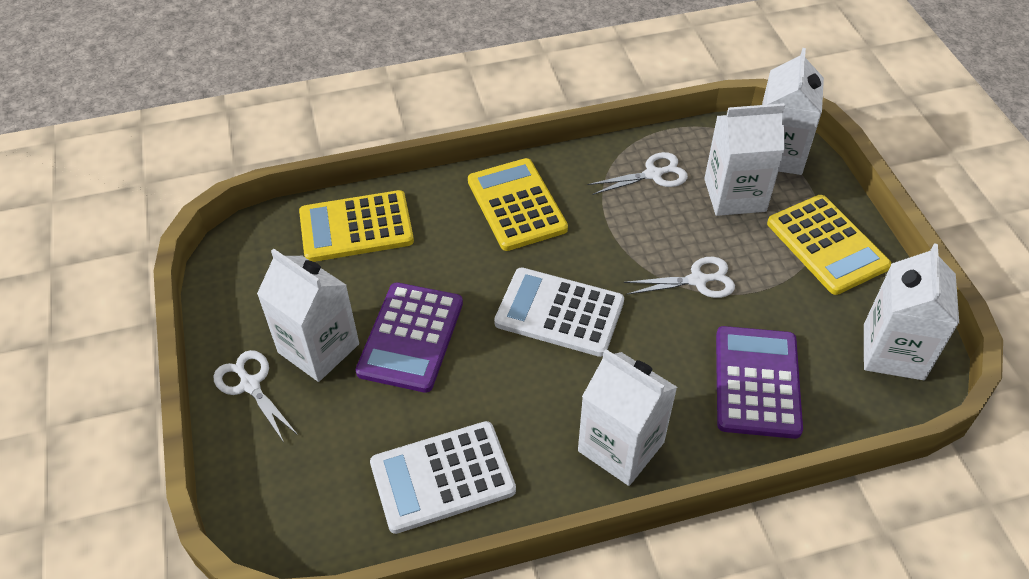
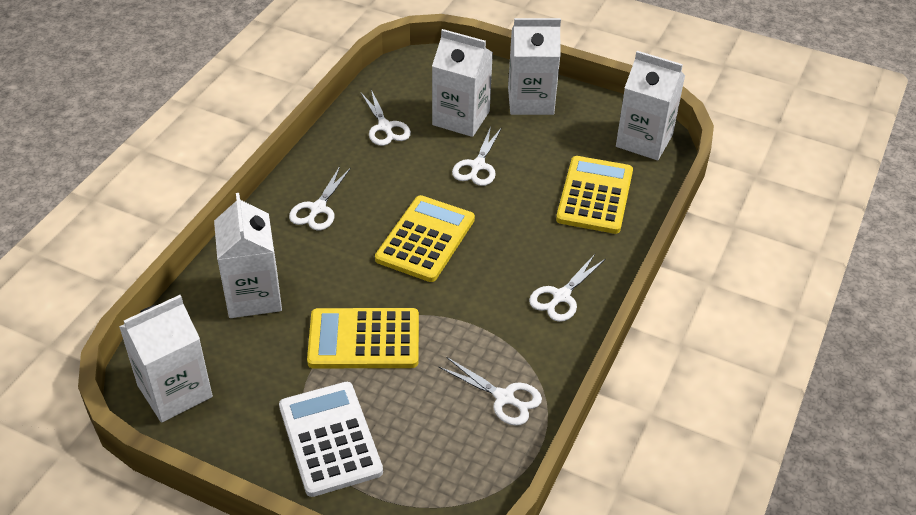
purple calculator: 2 -> 0
white calculator: 2 -> 1
white scissors: 3 -> 5

